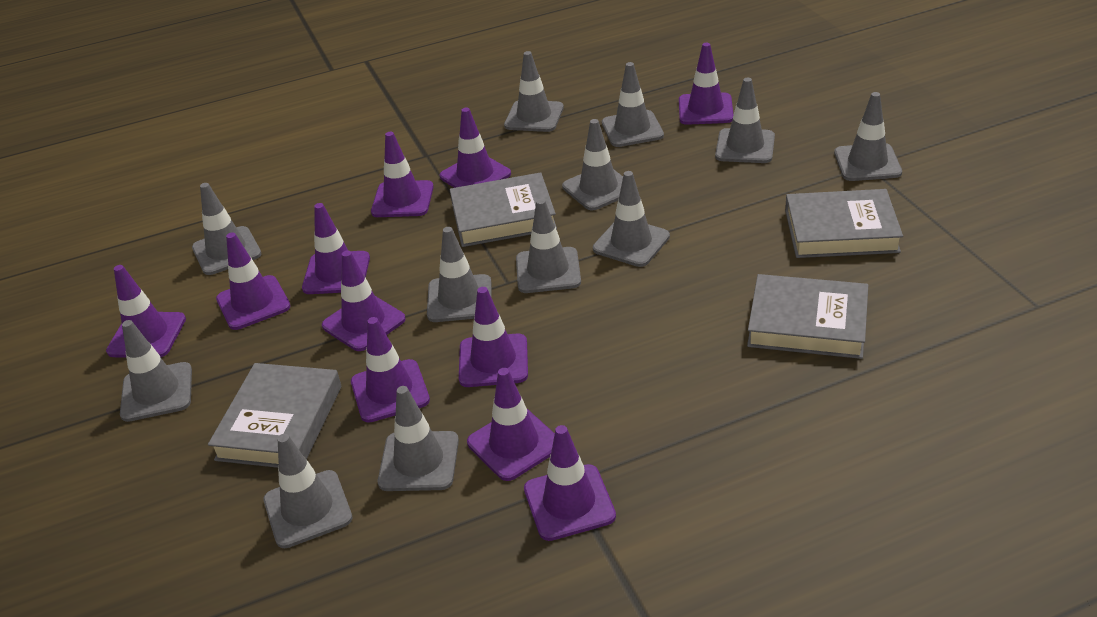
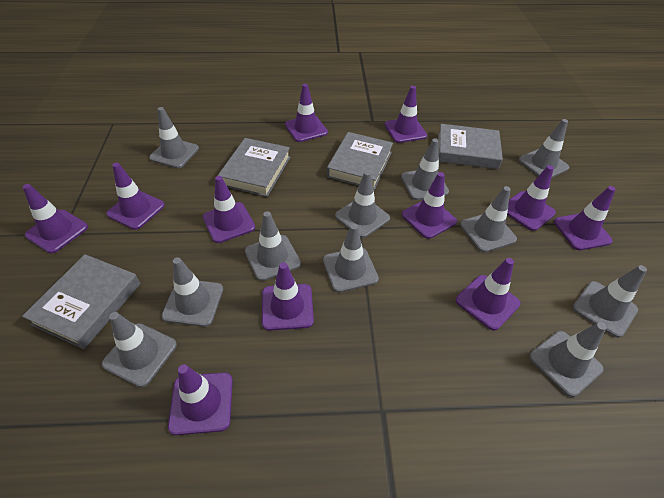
grey traffic cone: 12 -> 11

